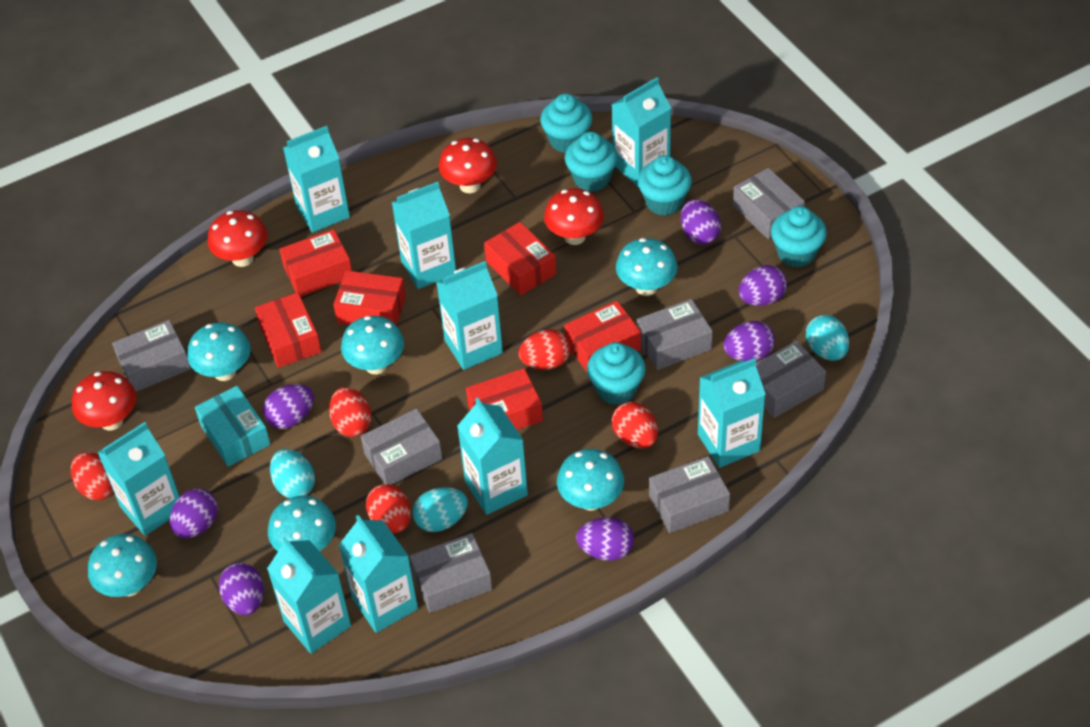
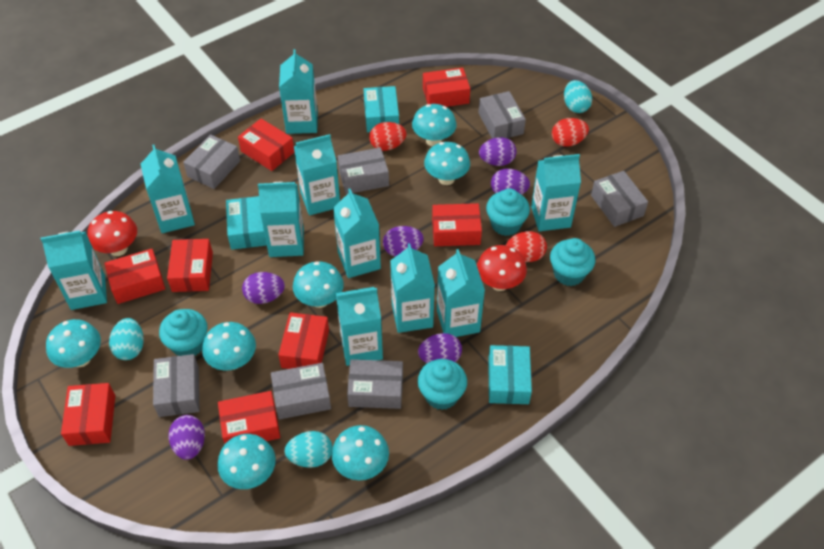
purple egg: 7 -> 6
red box: 6 -> 8
red egg: 5 -> 3
red mushroom: 4 -> 2
turquoise box: 1 -> 3
turquoise carton: 9 -> 10
turquoise cupcake: 5 -> 4
turquoise mushroom: 6 -> 7

